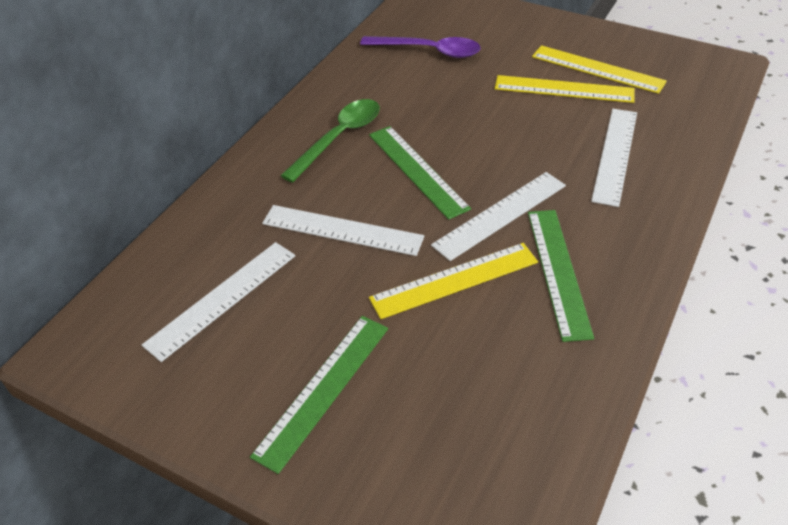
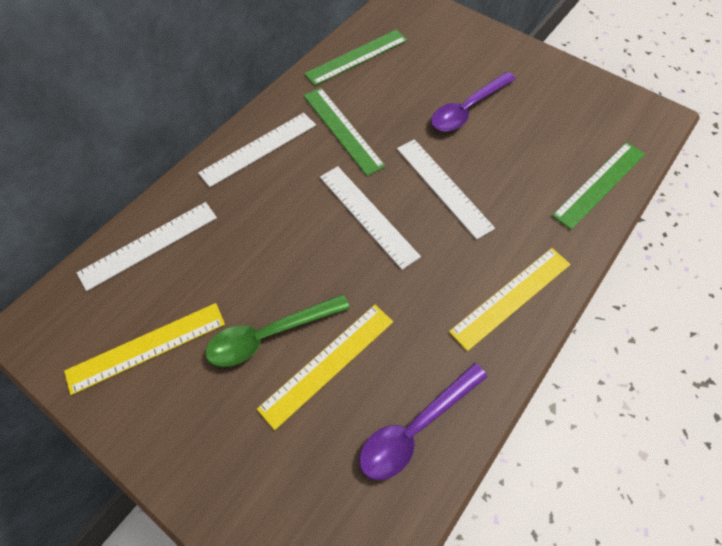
purple spoon: 1 -> 2

